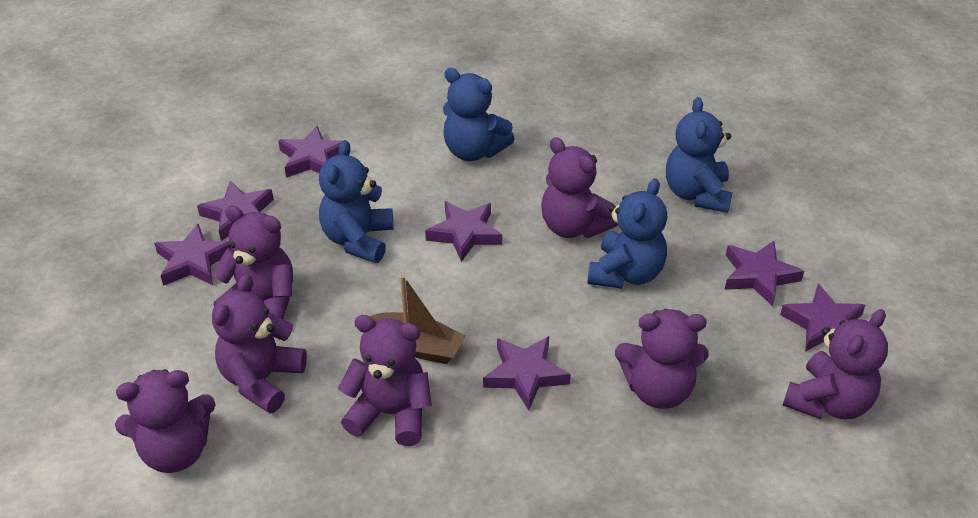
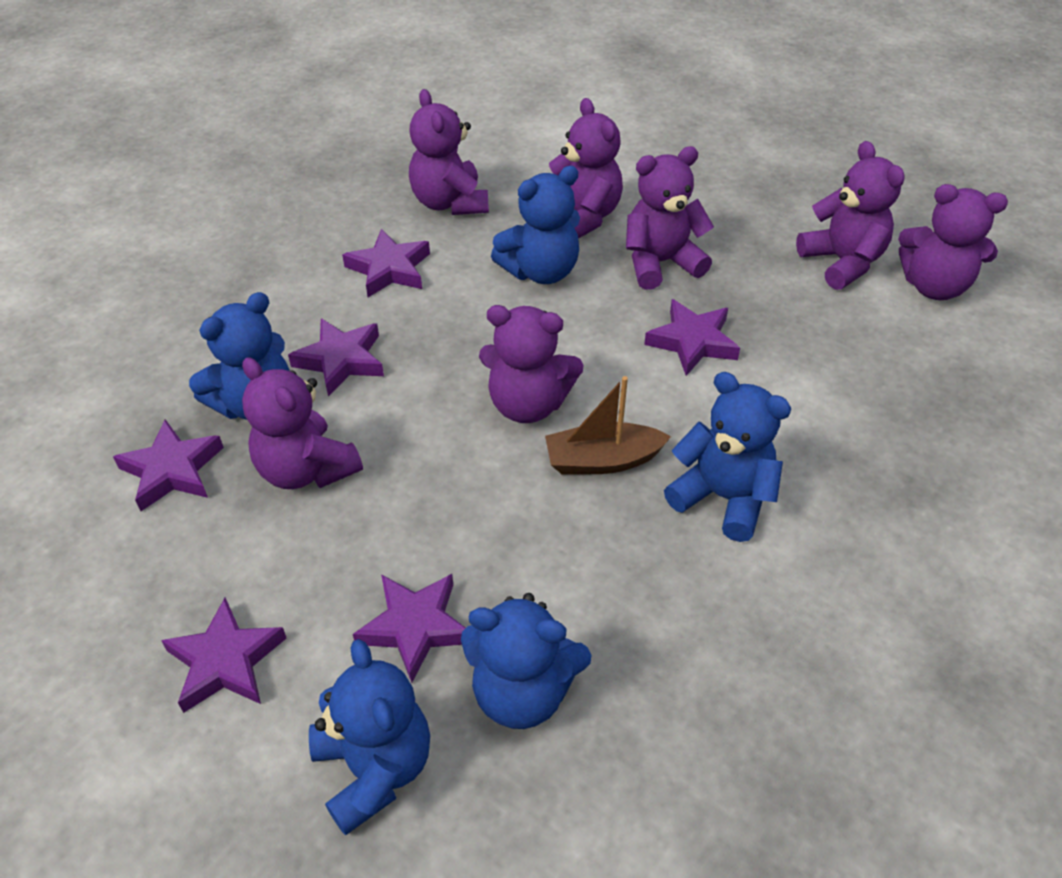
blue teddy bear: 4 -> 5
purple star: 7 -> 6

